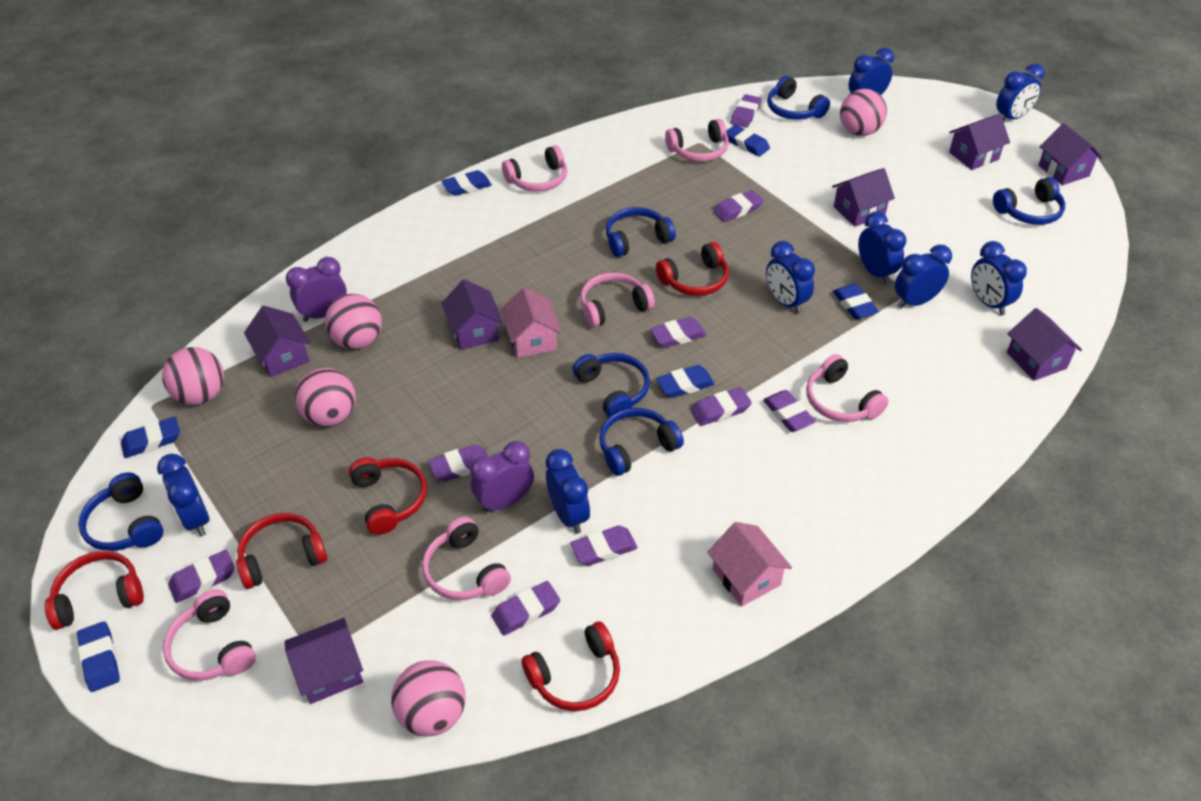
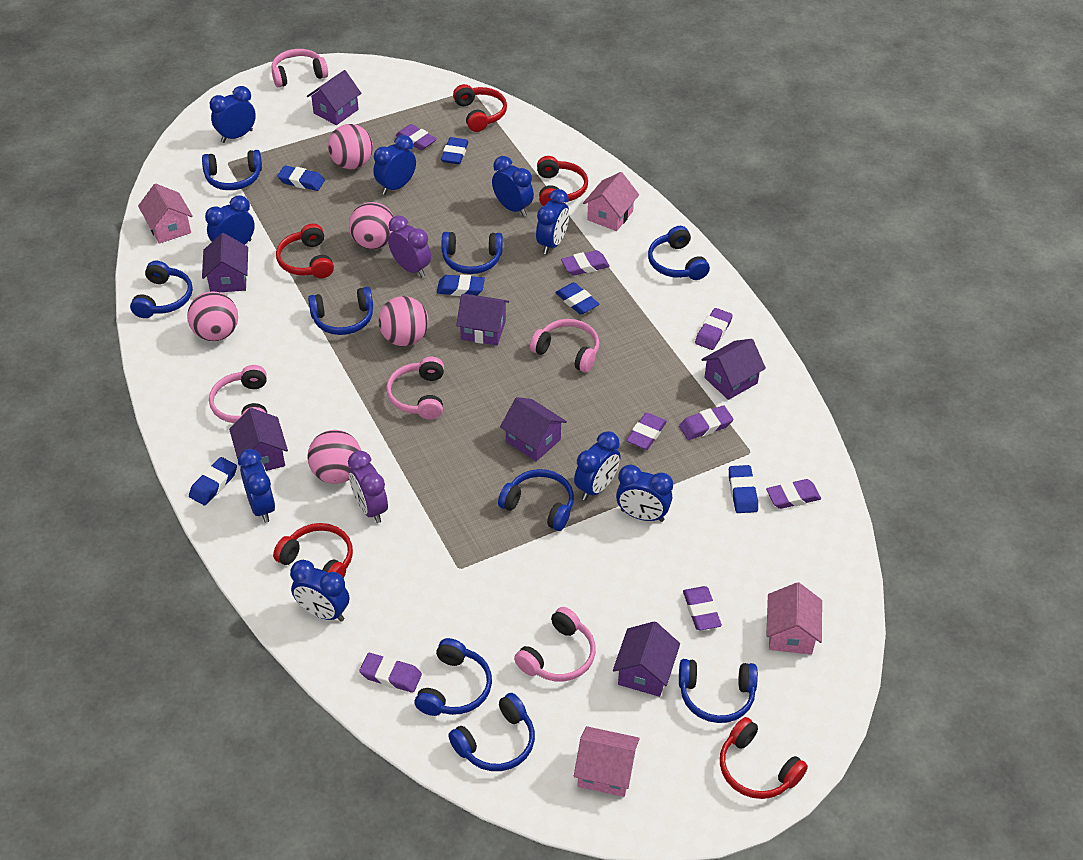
blue clock: 8 -> 9
blue headphones: 6 -> 9
pink headphones: 6 -> 5
pink house: 2 -> 4
purple eraser: 9 -> 8

